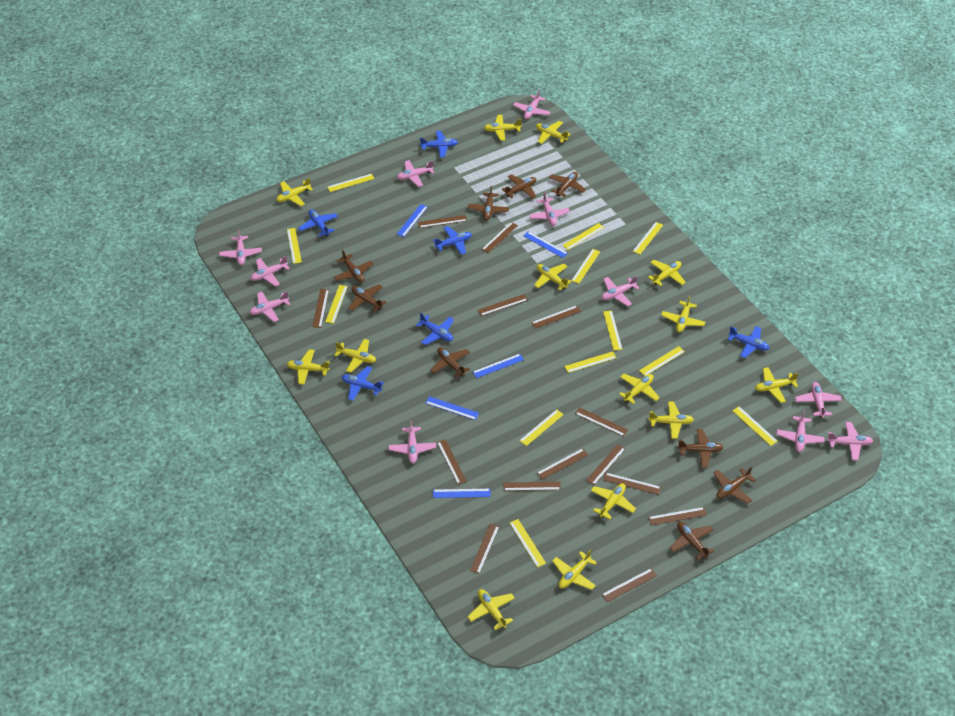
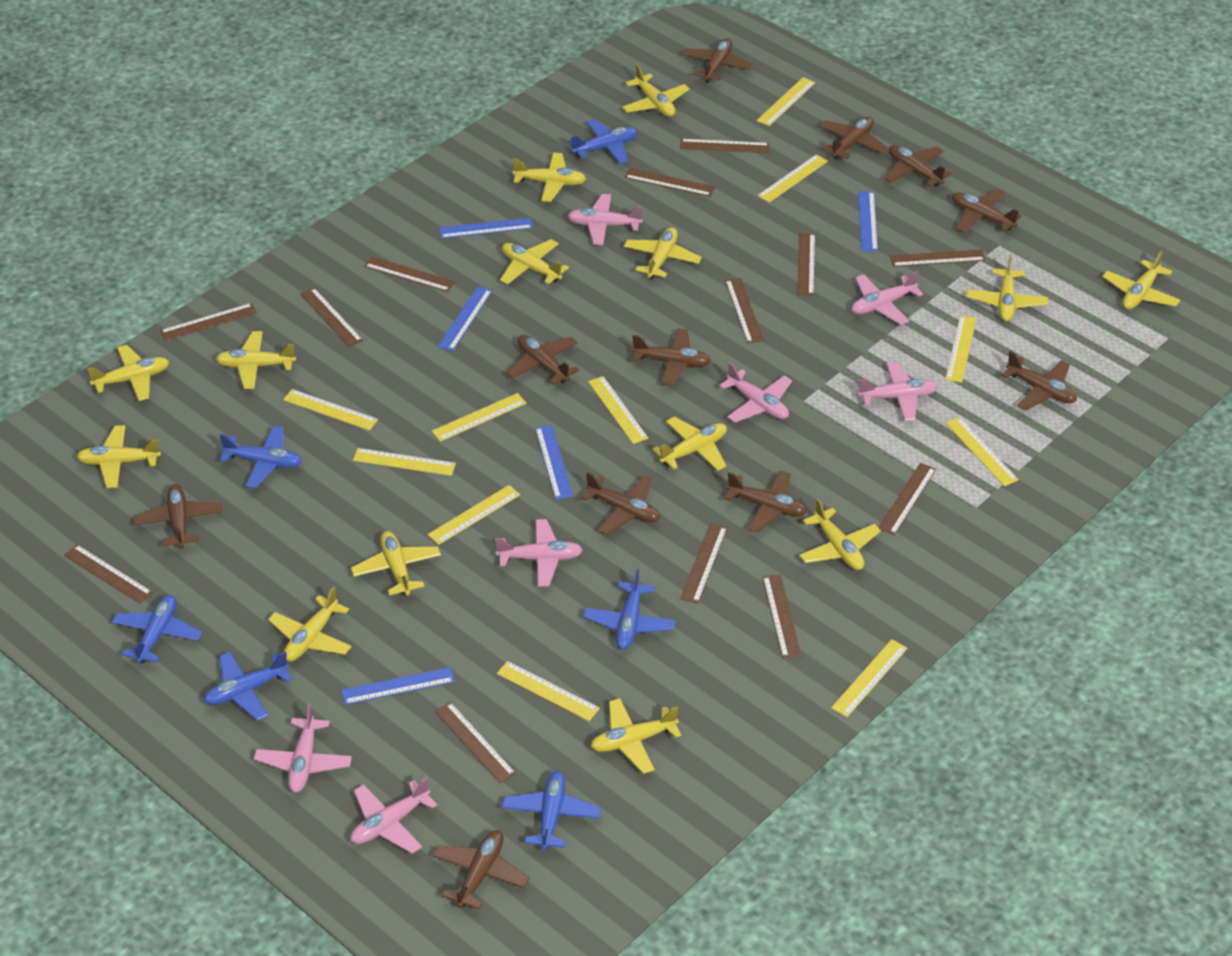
brown plane: 9 -> 11
brown ruler: 14 -> 13
pink plane: 11 -> 7
yellow ruler: 12 -> 11

